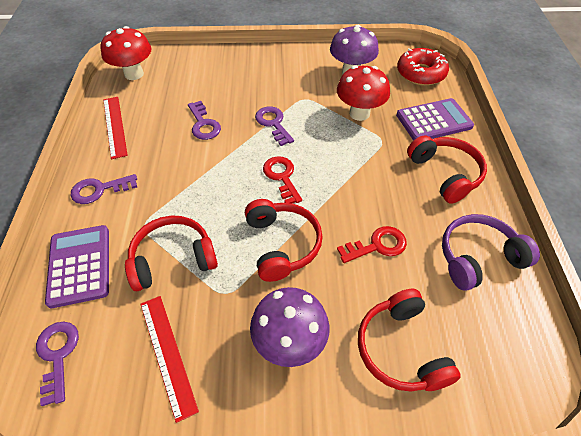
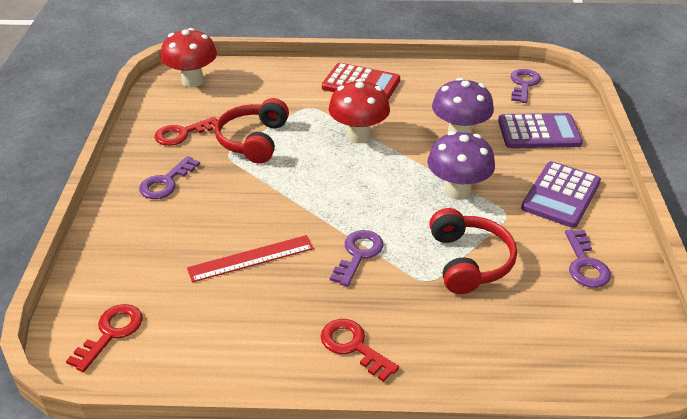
purple headphones: 1 -> 0
red calculator: 0 -> 1
red donut: 1 -> 0
red headphones: 4 -> 2
red key: 2 -> 3
red ruler: 2 -> 1

